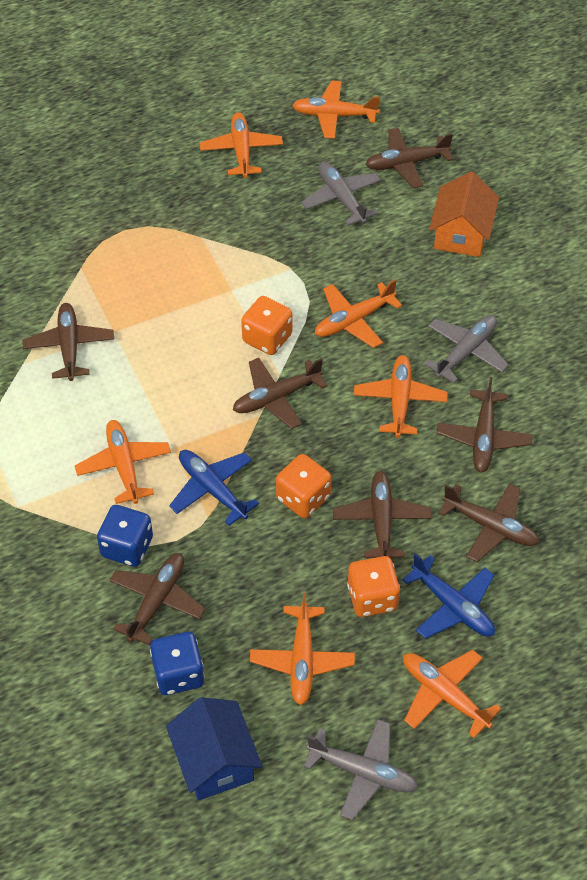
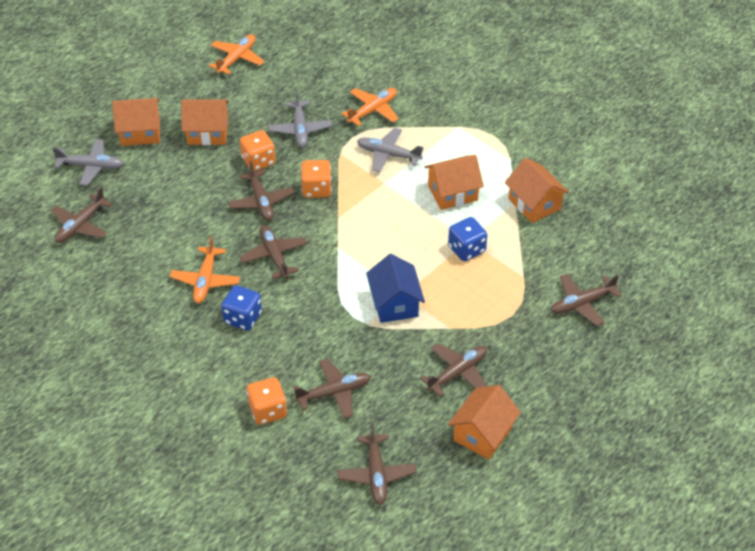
blue plane: 2 -> 0
orange house: 1 -> 5
orange plane: 7 -> 3

